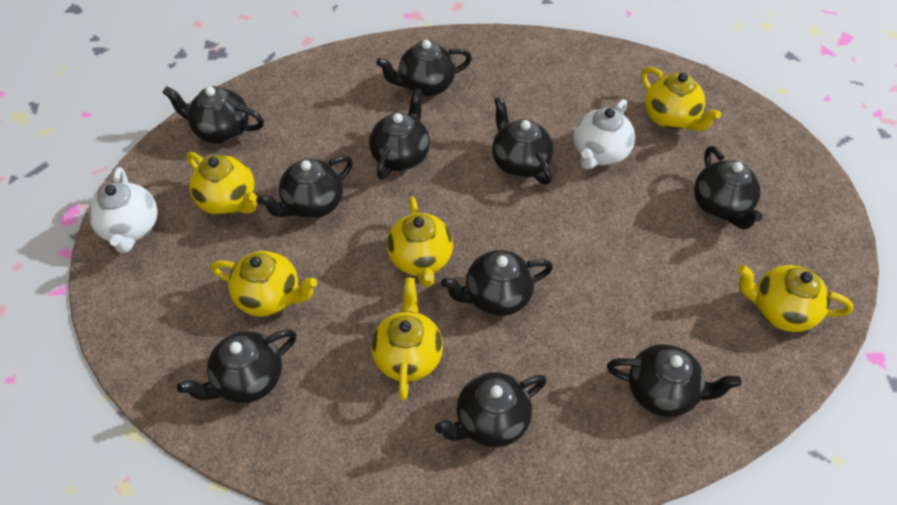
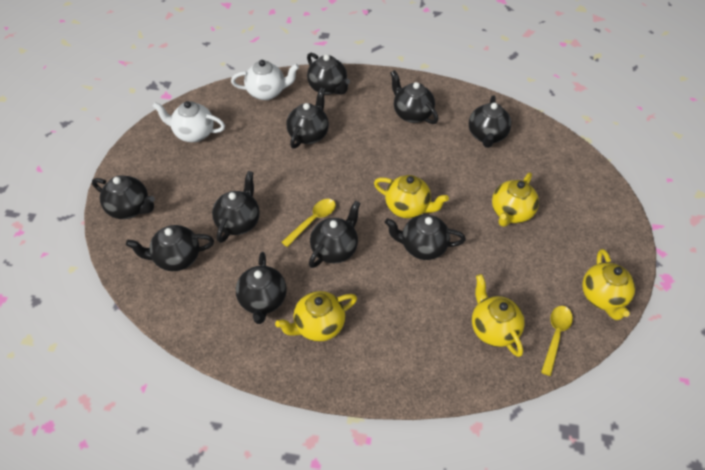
yellow spoon: 0 -> 2
yellow teapot: 6 -> 5

